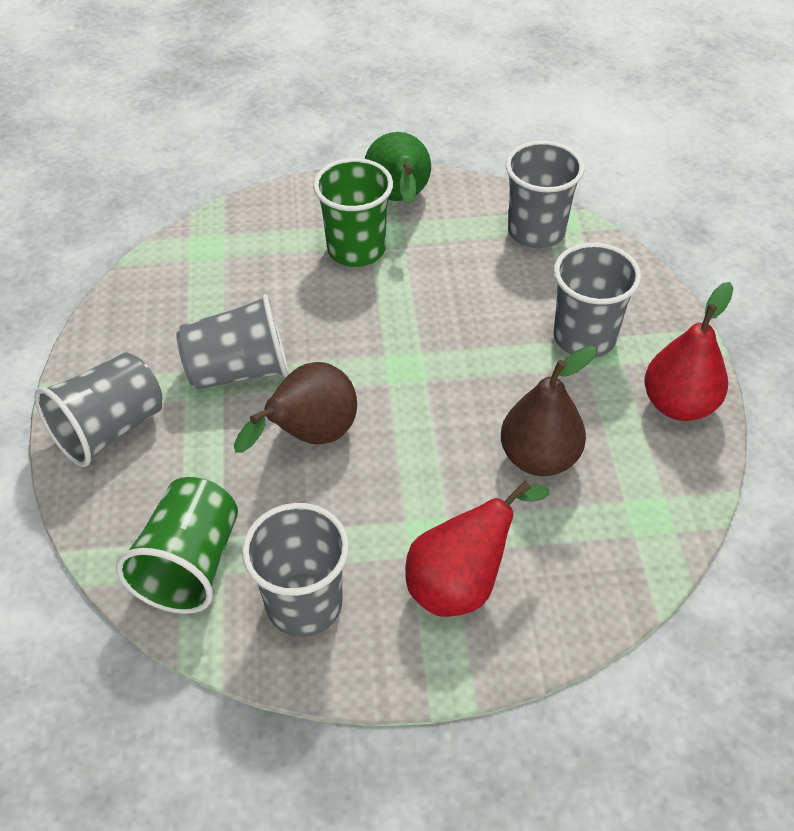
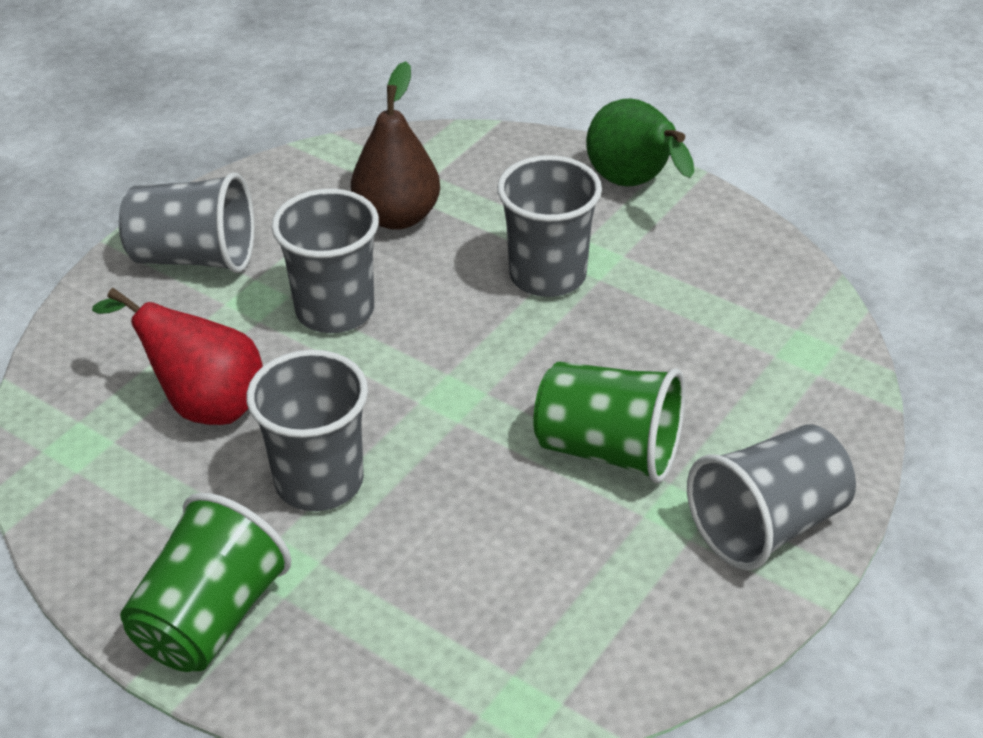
brown pear: 2 -> 1
red pear: 2 -> 1

